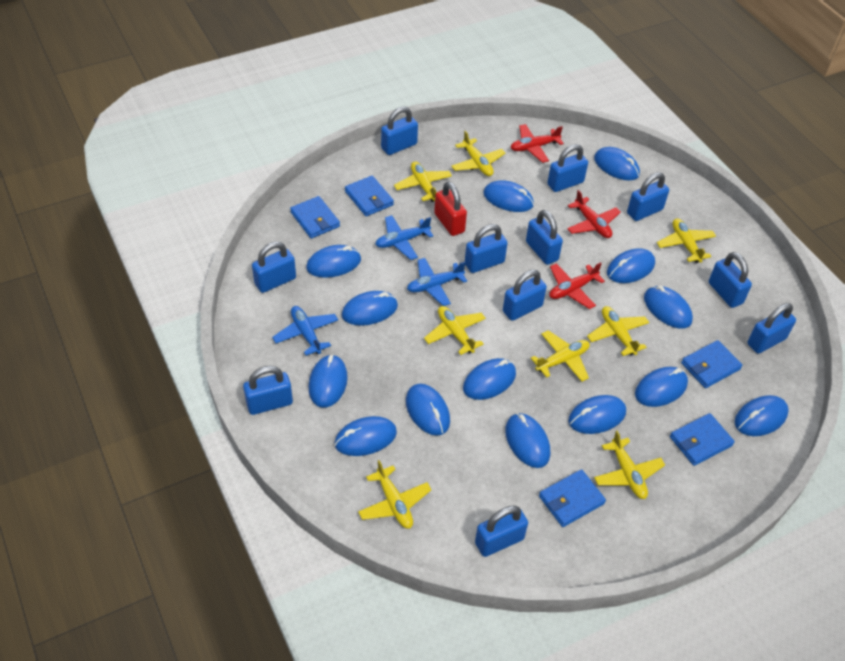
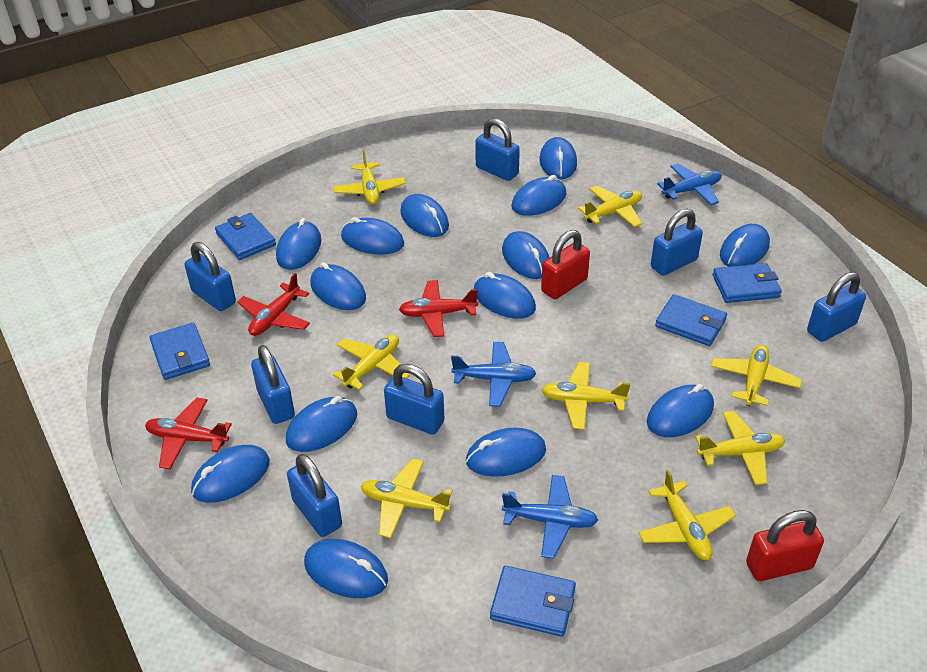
blue padlock: 11 -> 7
red padlock: 1 -> 2

